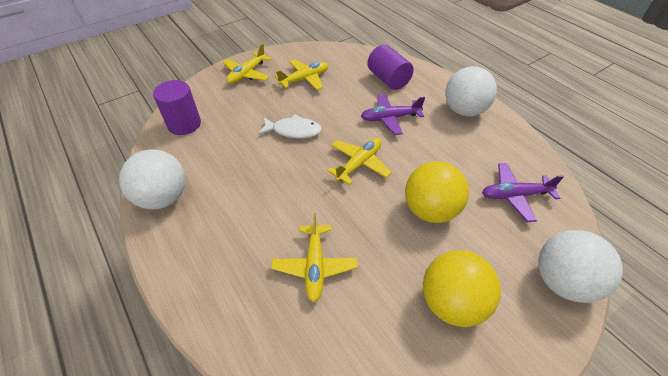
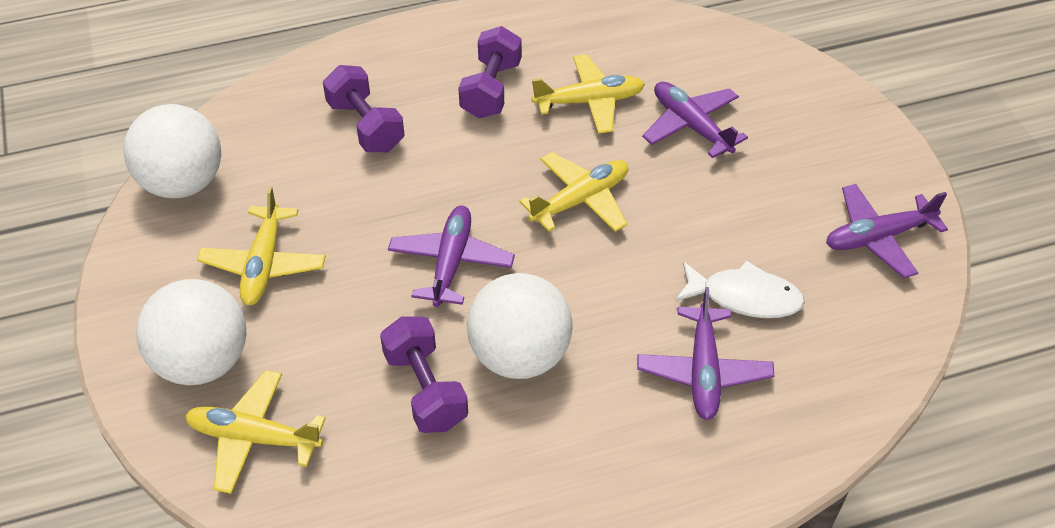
purple cylinder: 2 -> 0
purple dumbbell: 0 -> 3
purple plane: 2 -> 4
yellow ball: 2 -> 0

